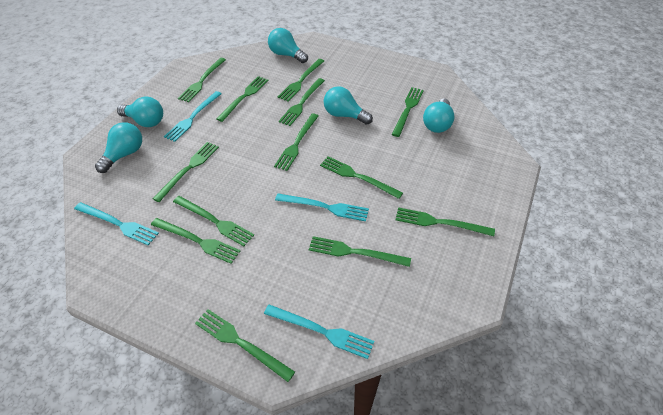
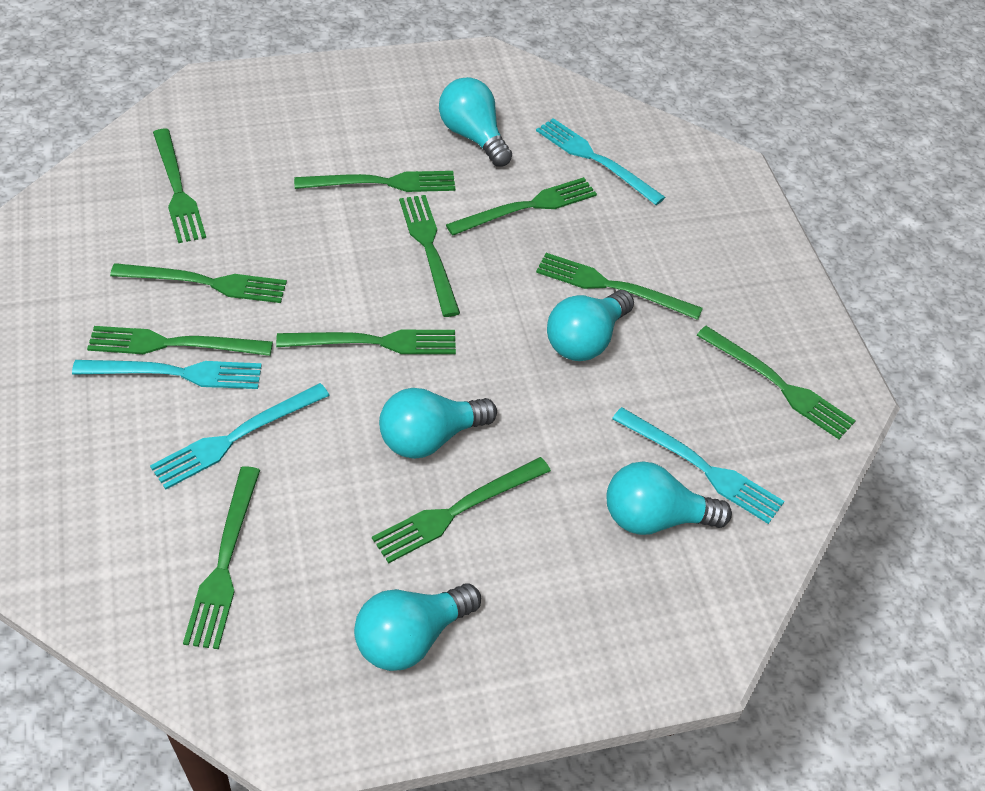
green fork: 13 -> 11

